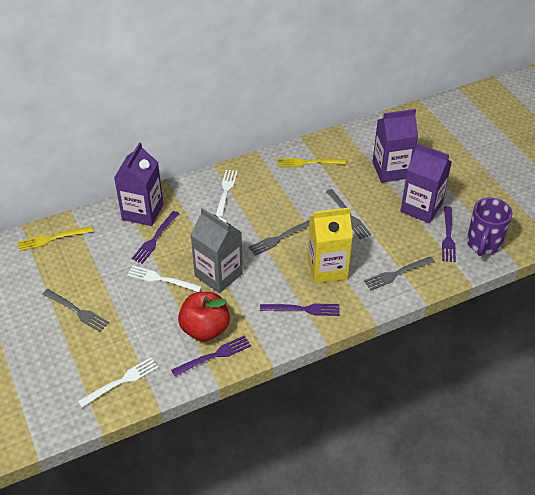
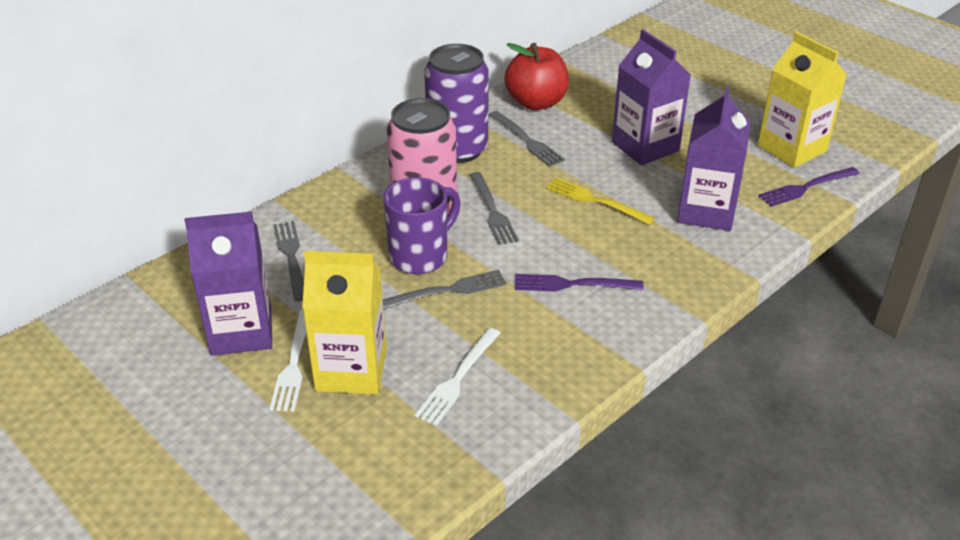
grey carton: 1 -> 0
pink can: 0 -> 1
purple can: 0 -> 1
purple fork: 4 -> 2
white fork: 3 -> 2
yellow carton: 1 -> 2
yellow fork: 2 -> 1

